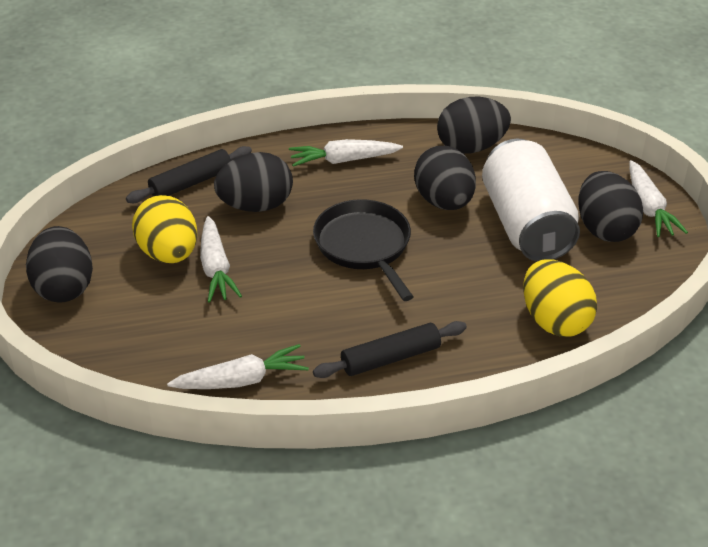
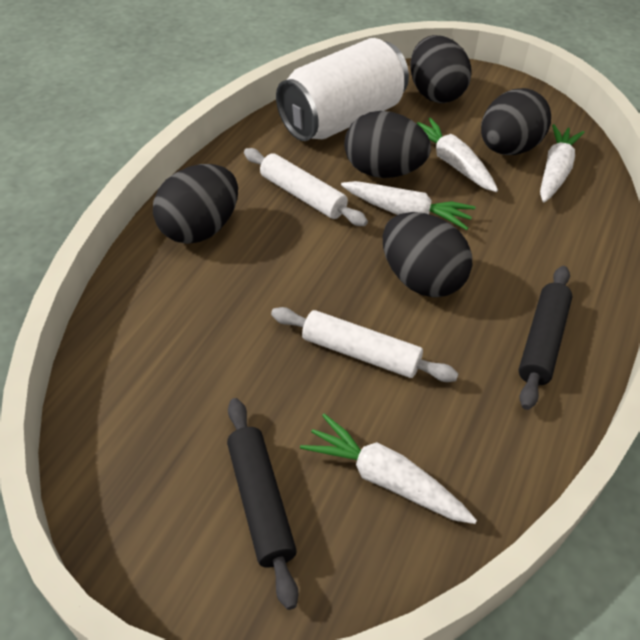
black pan: 1 -> 0
white rolling pin: 0 -> 2
yellow egg: 2 -> 0

